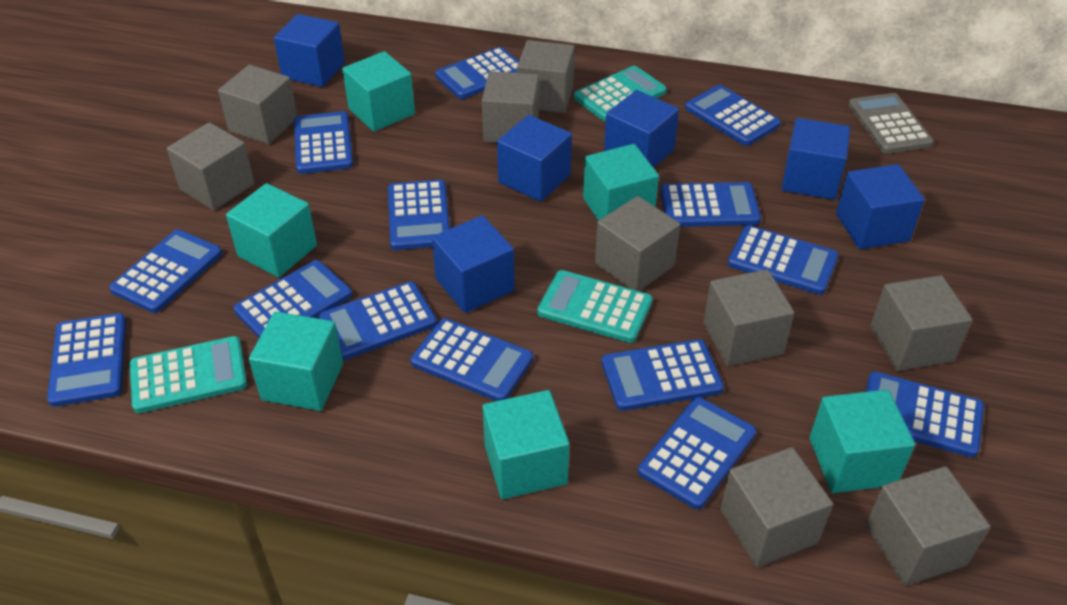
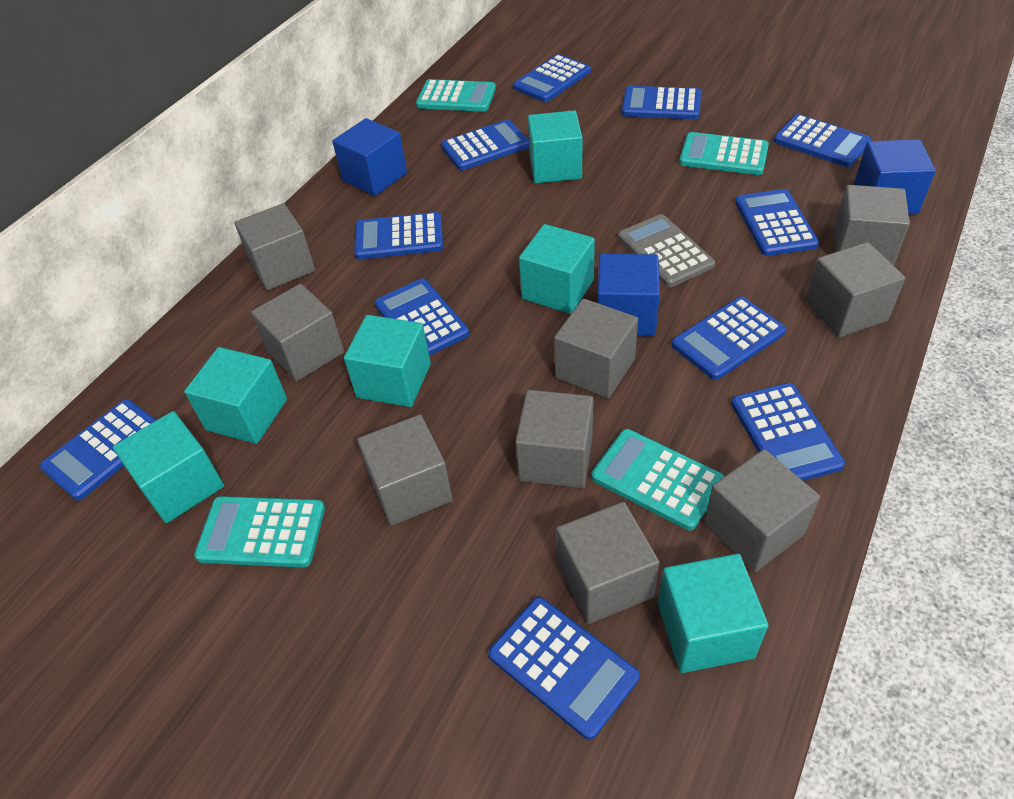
blue calculator: 14 -> 11
blue cube: 6 -> 3
turquoise calculator: 3 -> 4

